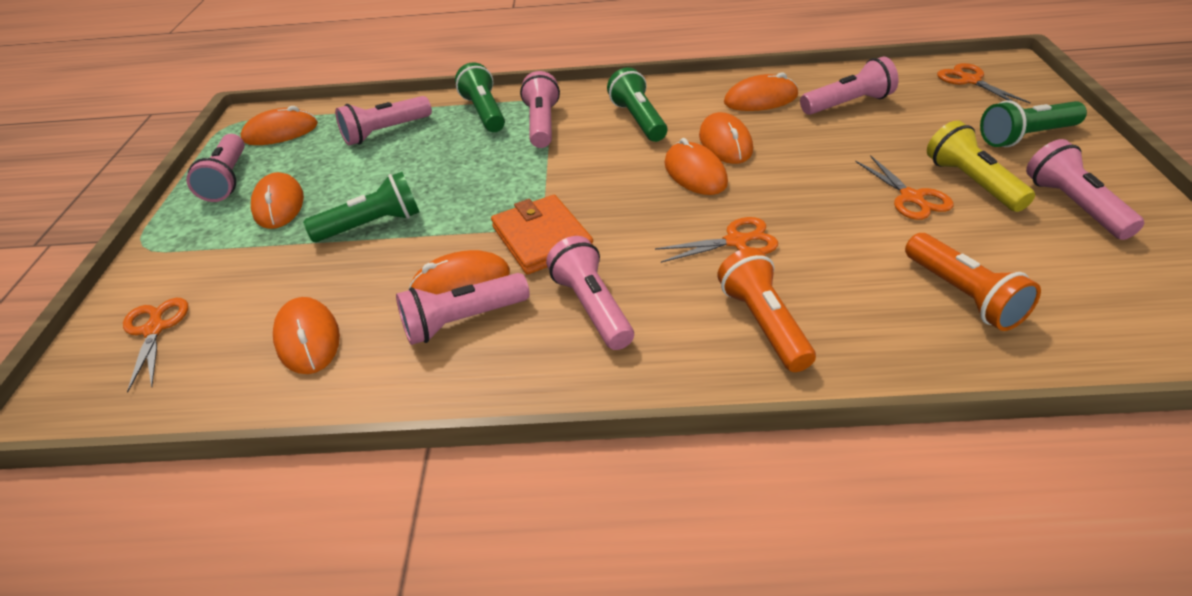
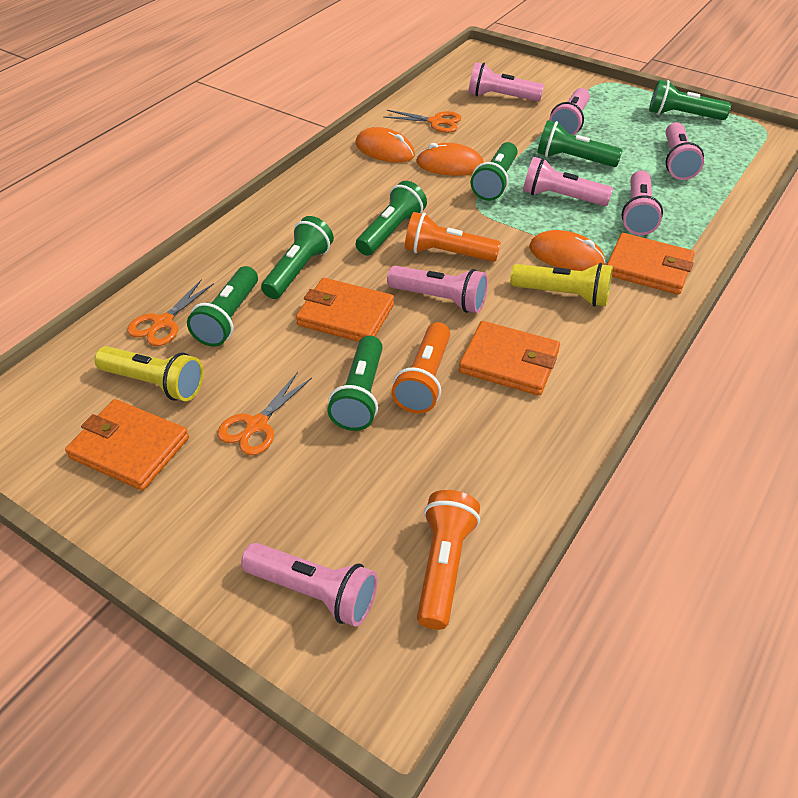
green flashlight: 4 -> 7
orange flashlight: 2 -> 3
orange mouse: 7 -> 3
orange scissors: 4 -> 3
orange wallet: 1 -> 4
yellow flashlight: 1 -> 2

